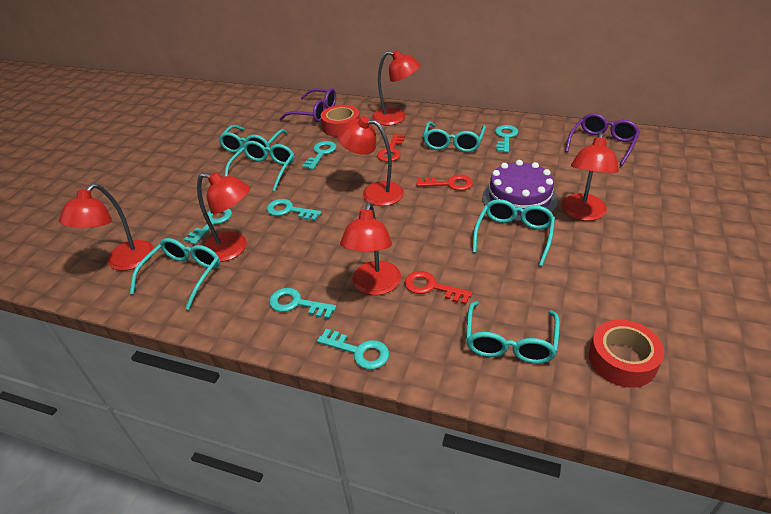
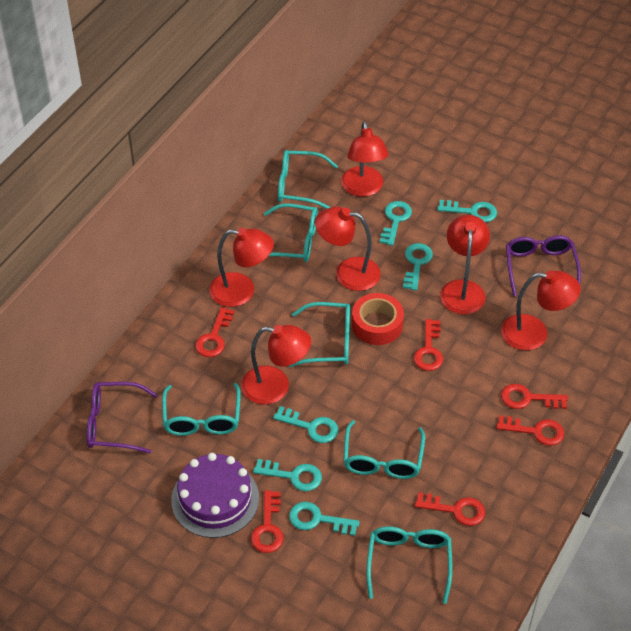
red key: 3 -> 6
red tape: 2 -> 1

